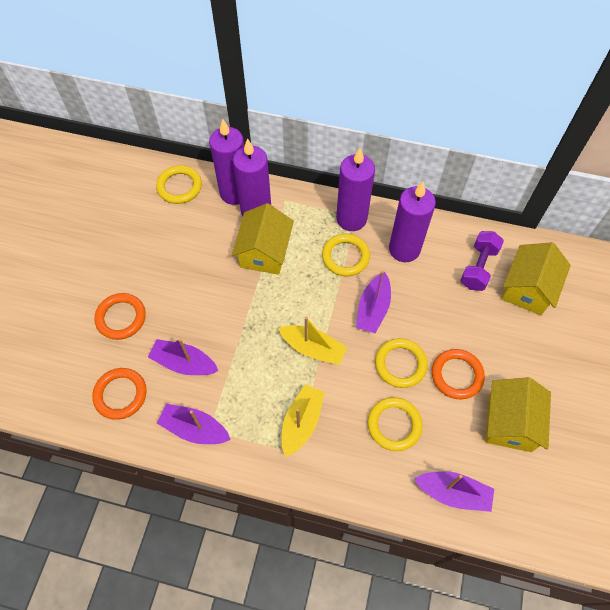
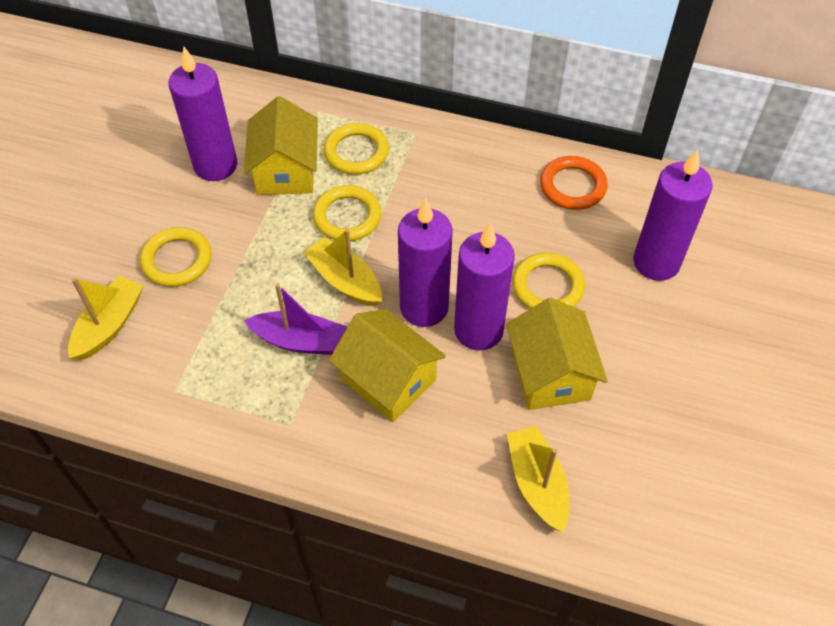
orange ring: 3 -> 1
purple boat: 4 -> 1
purple dumbbell: 1 -> 0
yellow boat: 2 -> 3

